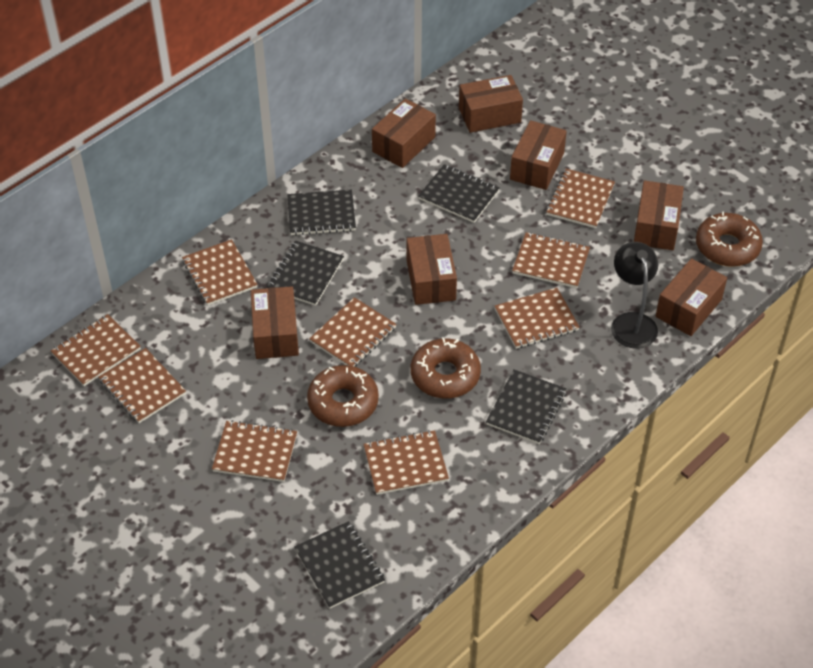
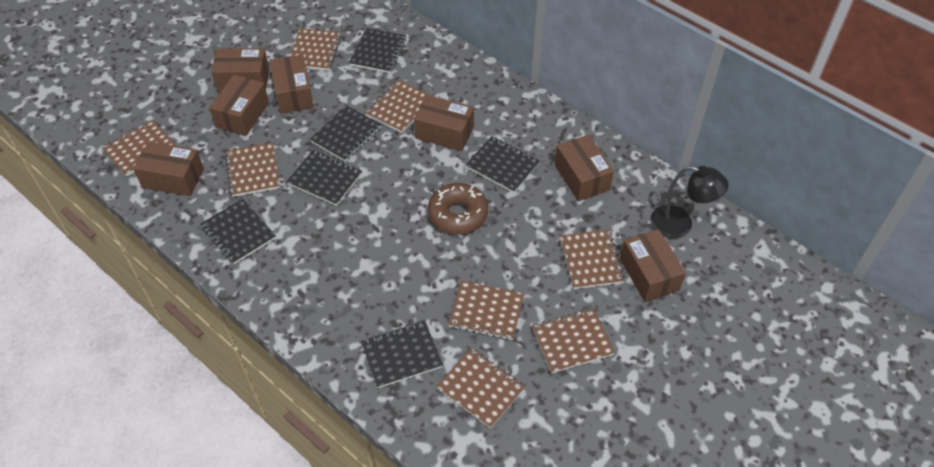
black notebook: 5 -> 6
brown donut: 3 -> 1
brown notebook: 9 -> 8

